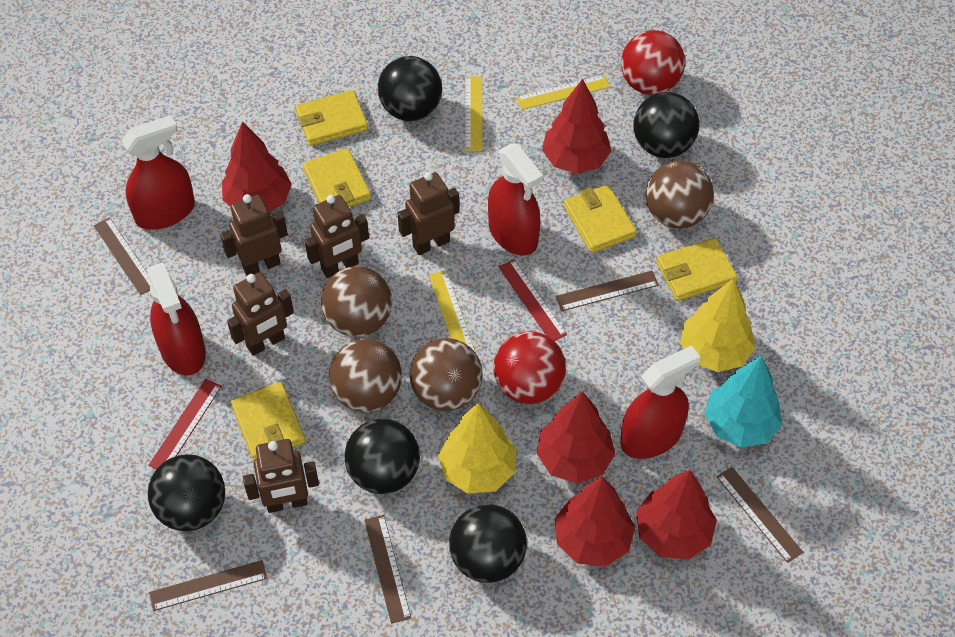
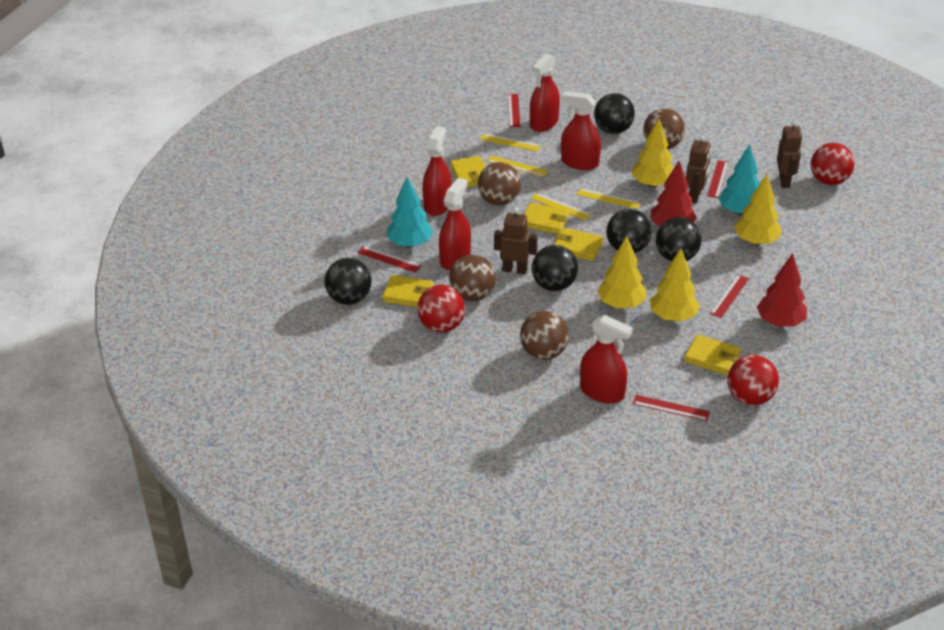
brown robot: 5 -> 3
brown ruler: 5 -> 0
red ball: 2 -> 3
red ruler: 2 -> 5
red spray bottle: 4 -> 5
red tree: 5 -> 2
turquoise tree: 1 -> 2
yellow ruler: 3 -> 4
yellow tree: 2 -> 4

